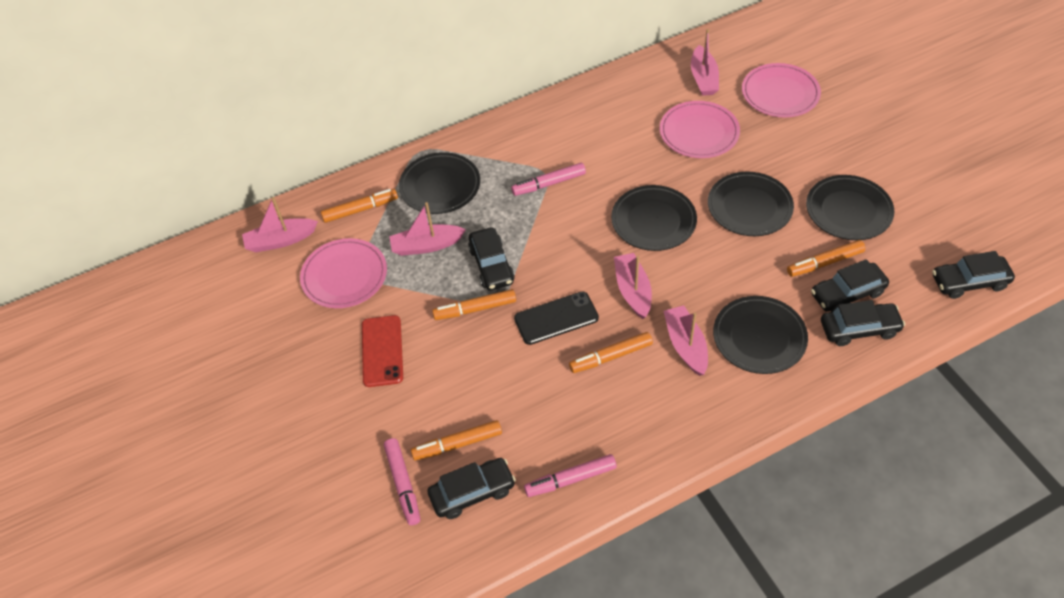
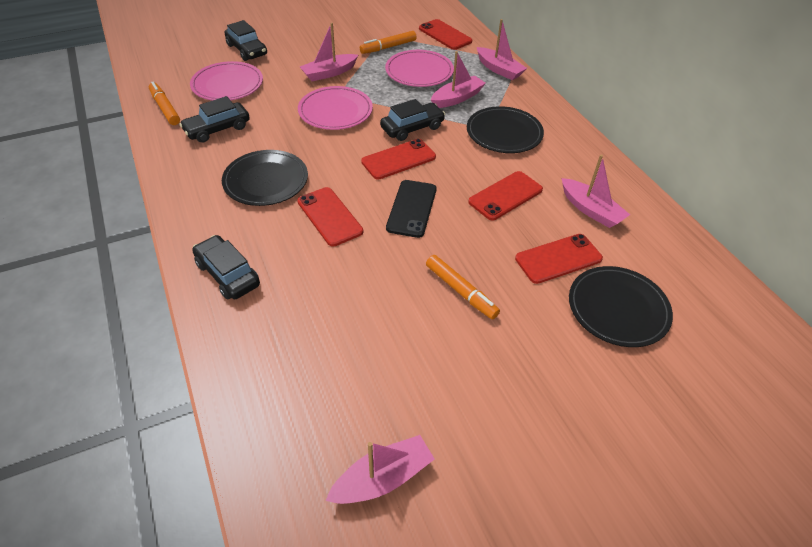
black car: 5 -> 4
black plate: 5 -> 3
orange marker: 5 -> 3
pink marker: 3 -> 0
red phone: 1 -> 5

